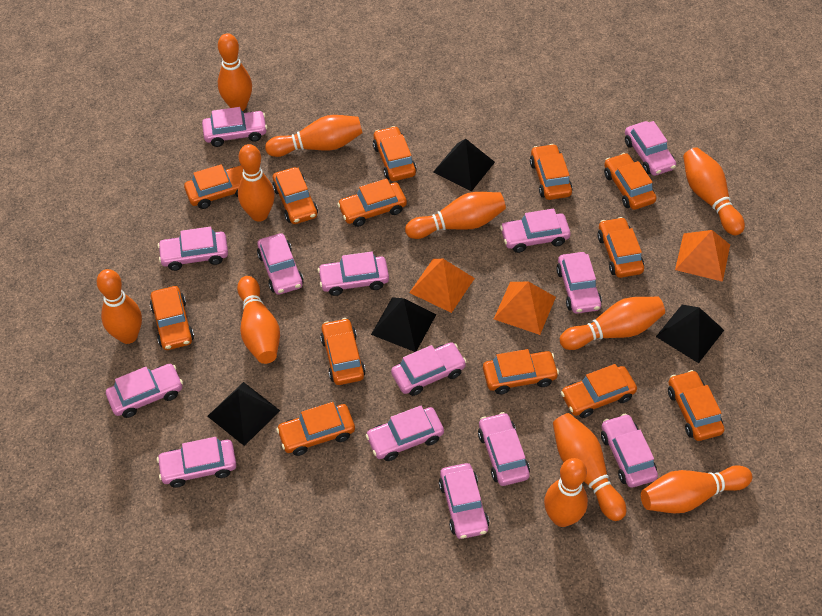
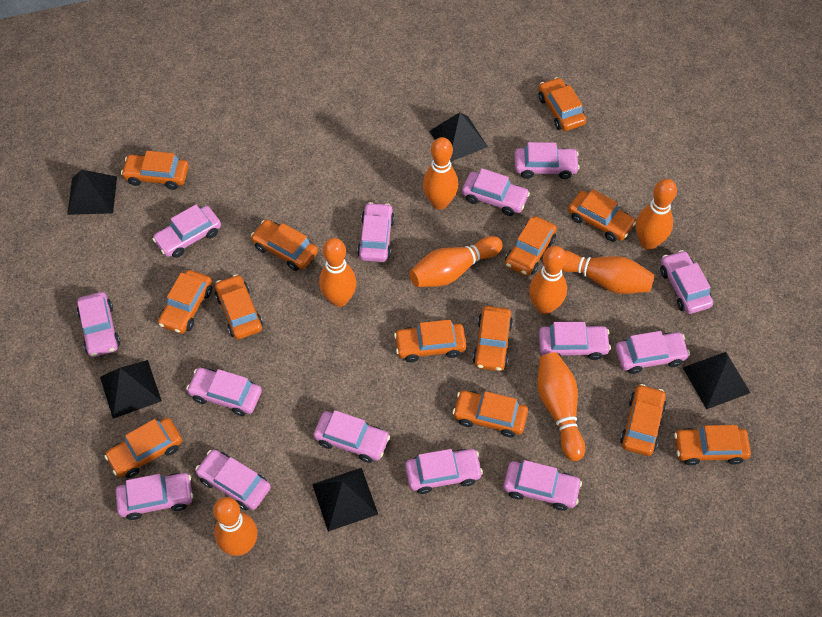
black pyramid: 4 -> 5
orange bowling pin: 11 -> 8
orange pyramid: 3 -> 0

